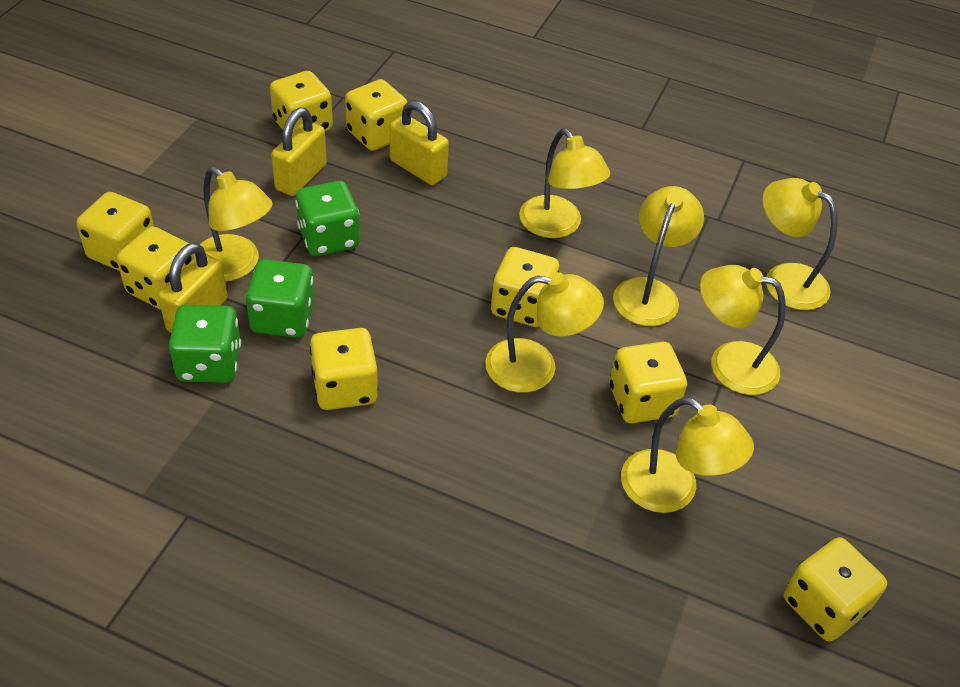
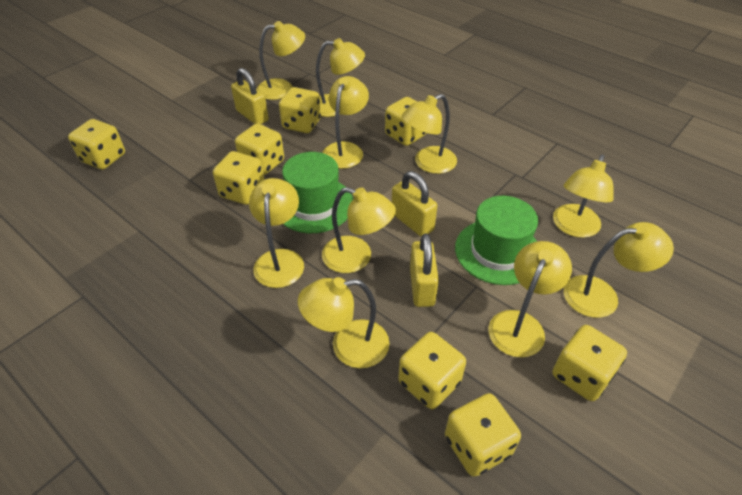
green dice: 3 -> 0
green hat: 0 -> 2
yellow lamp: 7 -> 10

